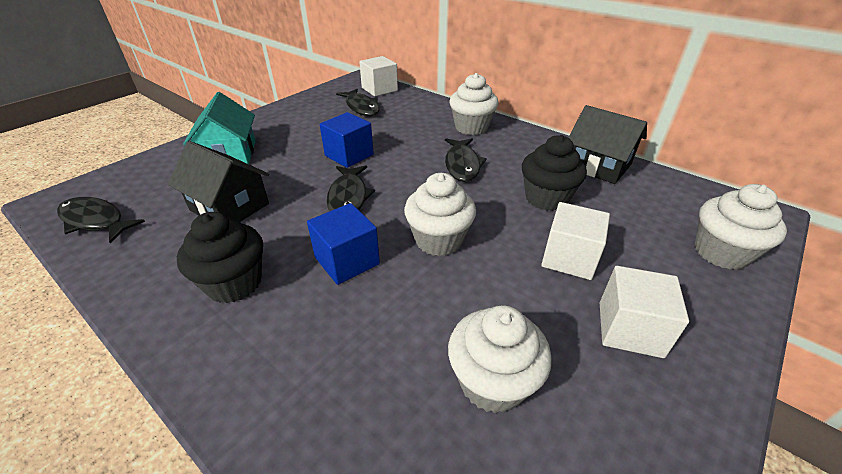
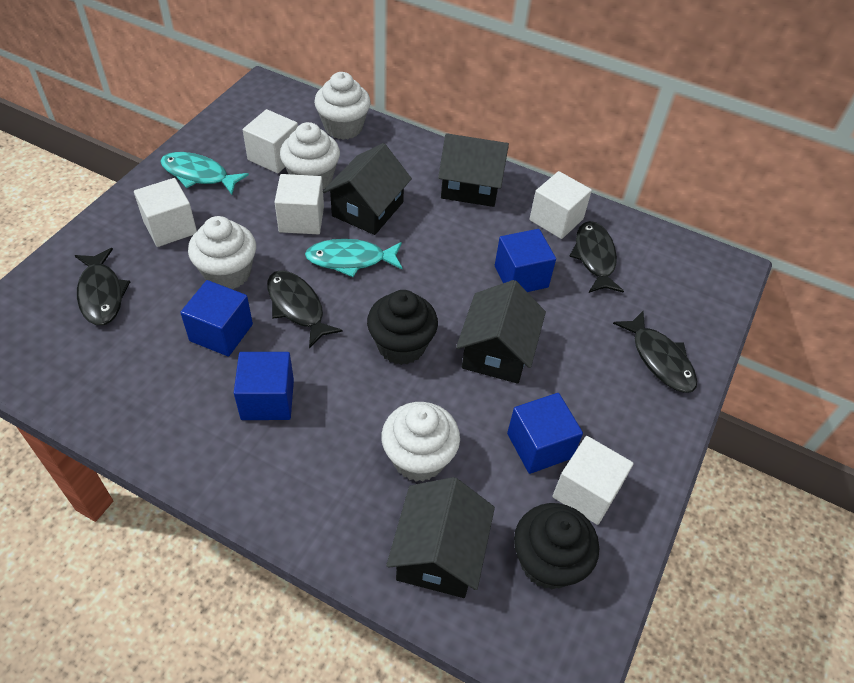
black house: 2 -> 4
blue cube: 2 -> 4
turquoise fish: 0 -> 2
turquoise house: 1 -> 0
white cube: 3 -> 5

